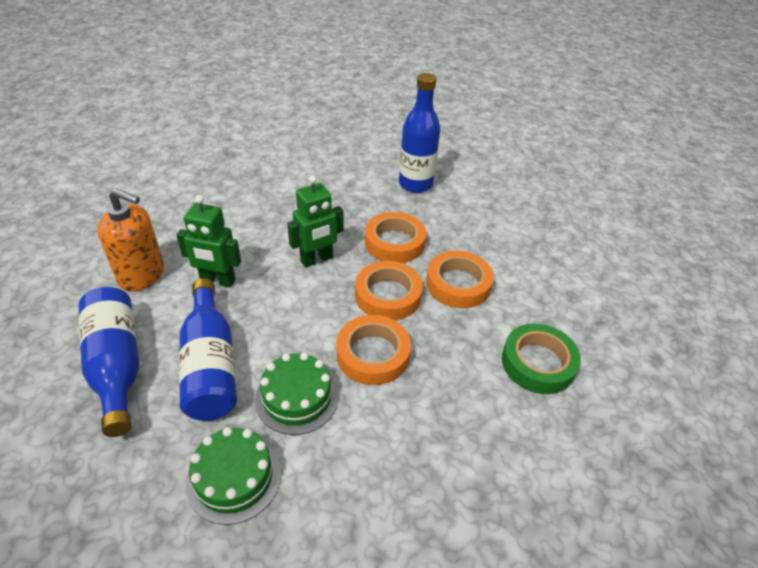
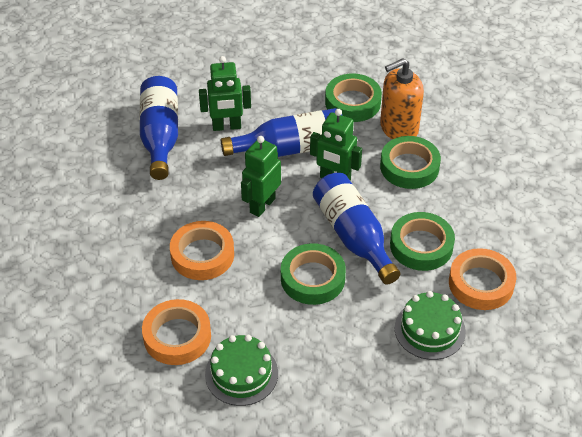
green robot: 2 -> 3
green tape: 1 -> 4
orange tape: 4 -> 3

